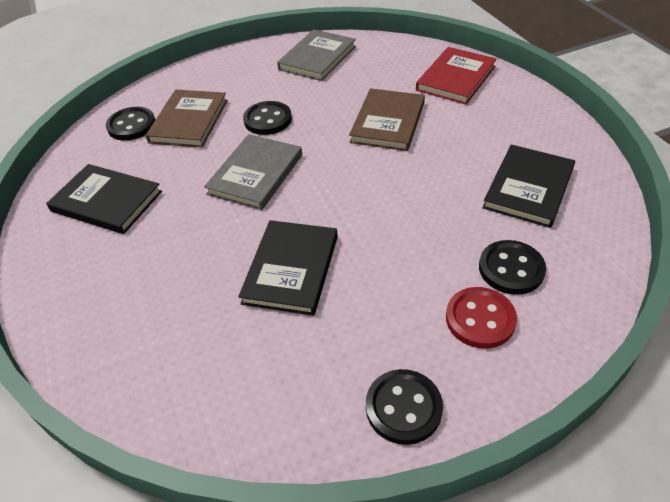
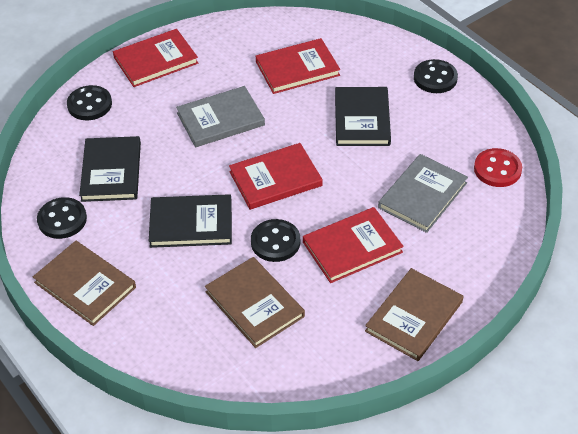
brown book: 2 -> 3
red book: 1 -> 4

